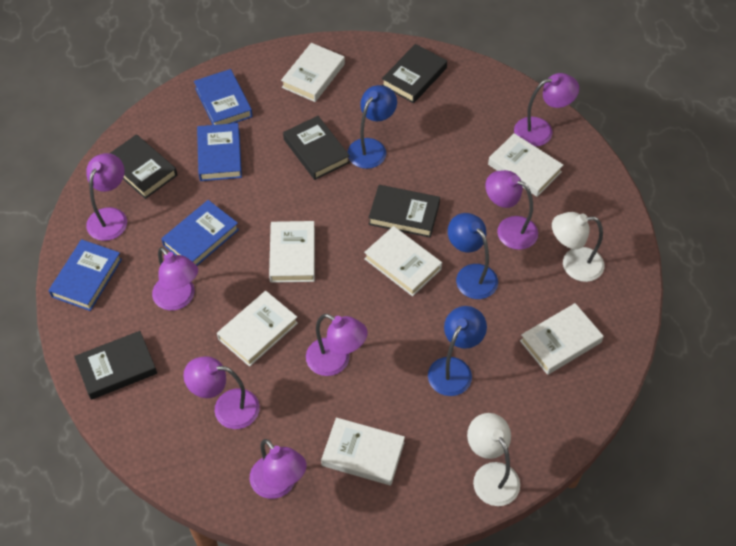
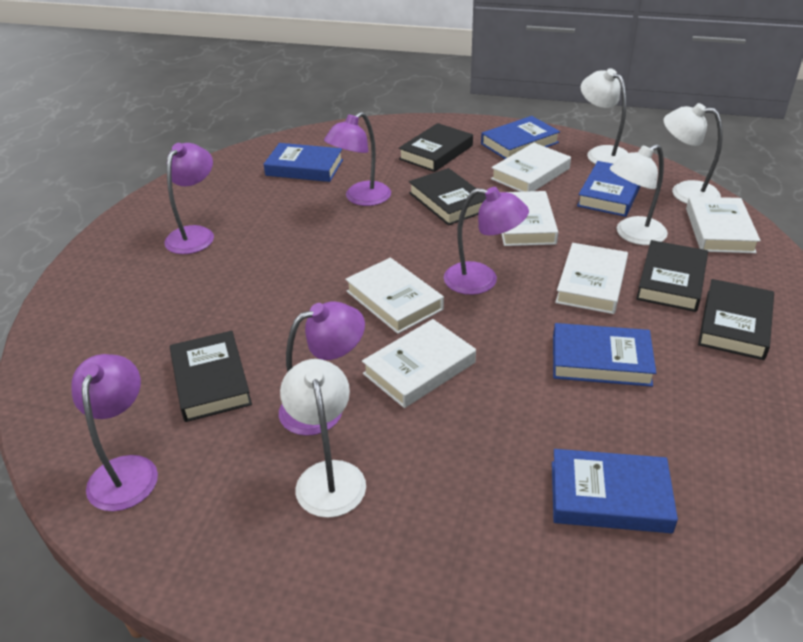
blue book: 4 -> 5
blue lamp: 3 -> 0
purple lamp: 7 -> 5
white book: 7 -> 6
white lamp: 2 -> 4

